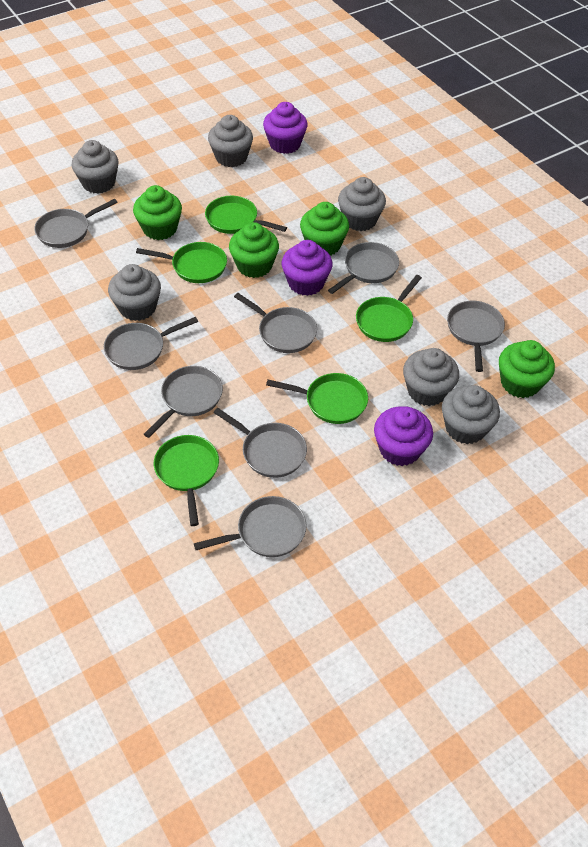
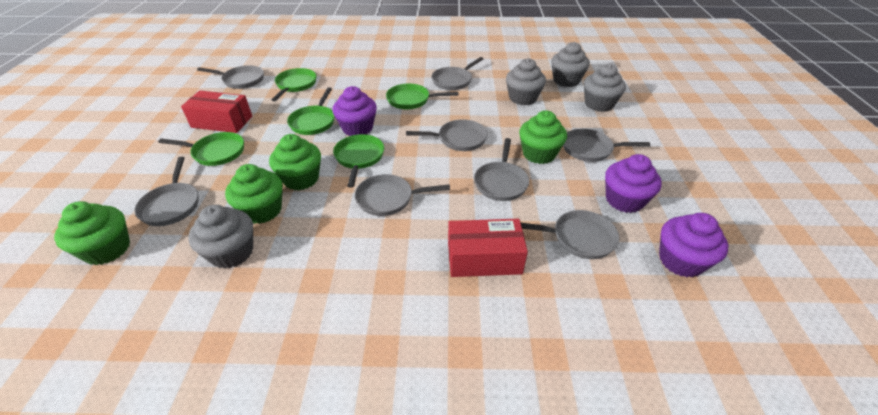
grey cupcake: 6 -> 4
red box: 0 -> 2

